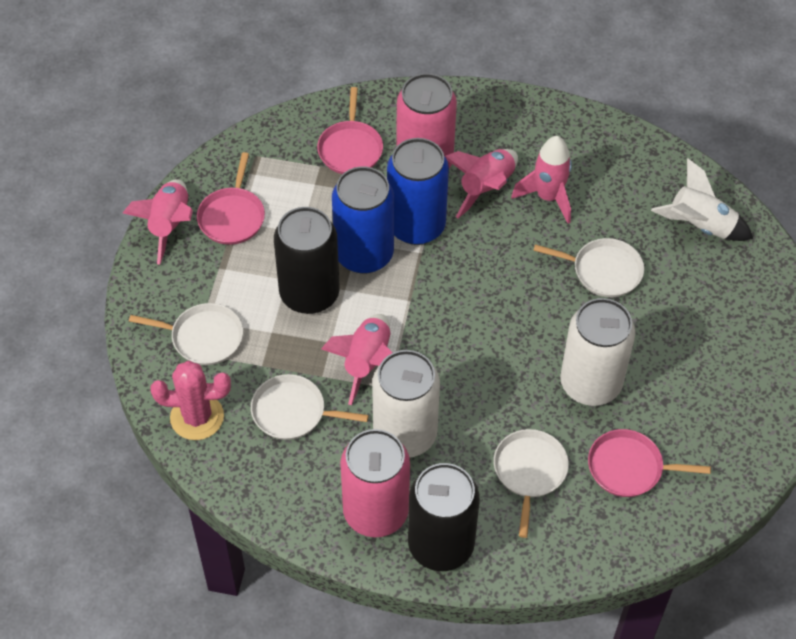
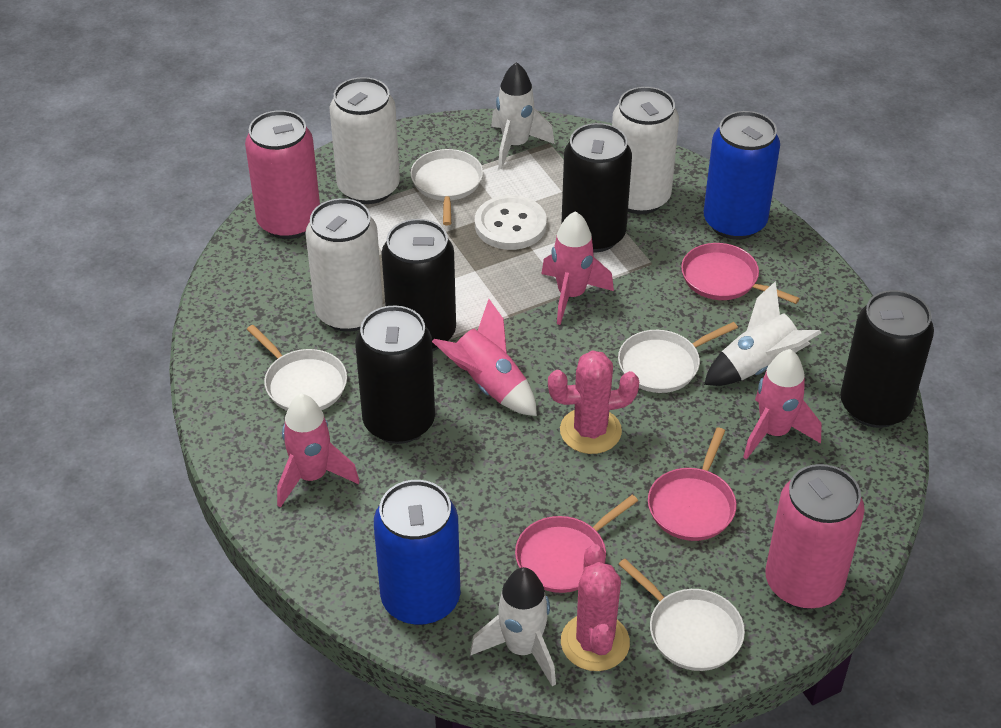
black can: 2 -> 4
pink cactus: 1 -> 2
white button: 0 -> 1
white can: 2 -> 3
white rocket: 1 -> 3

